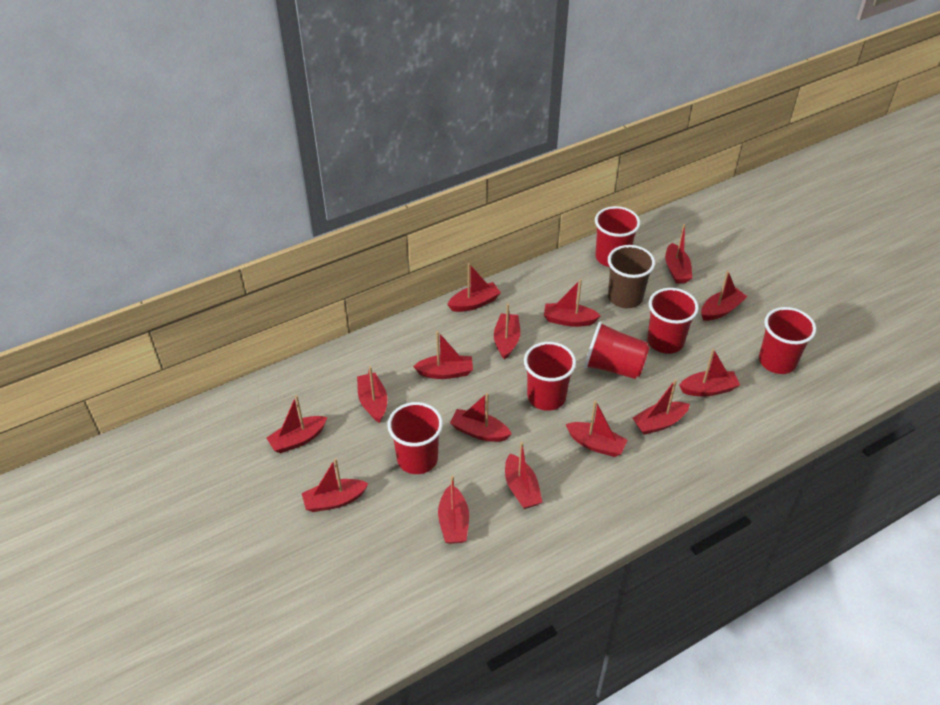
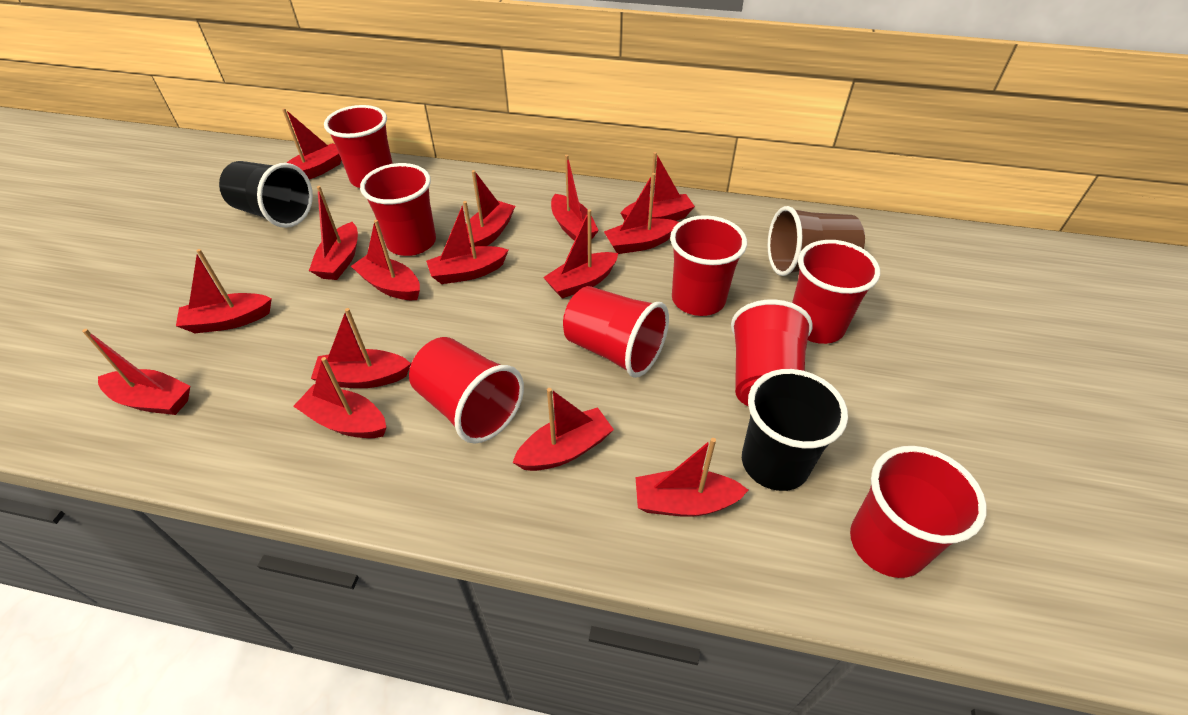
black cup: 0 -> 2
red cup: 6 -> 8

